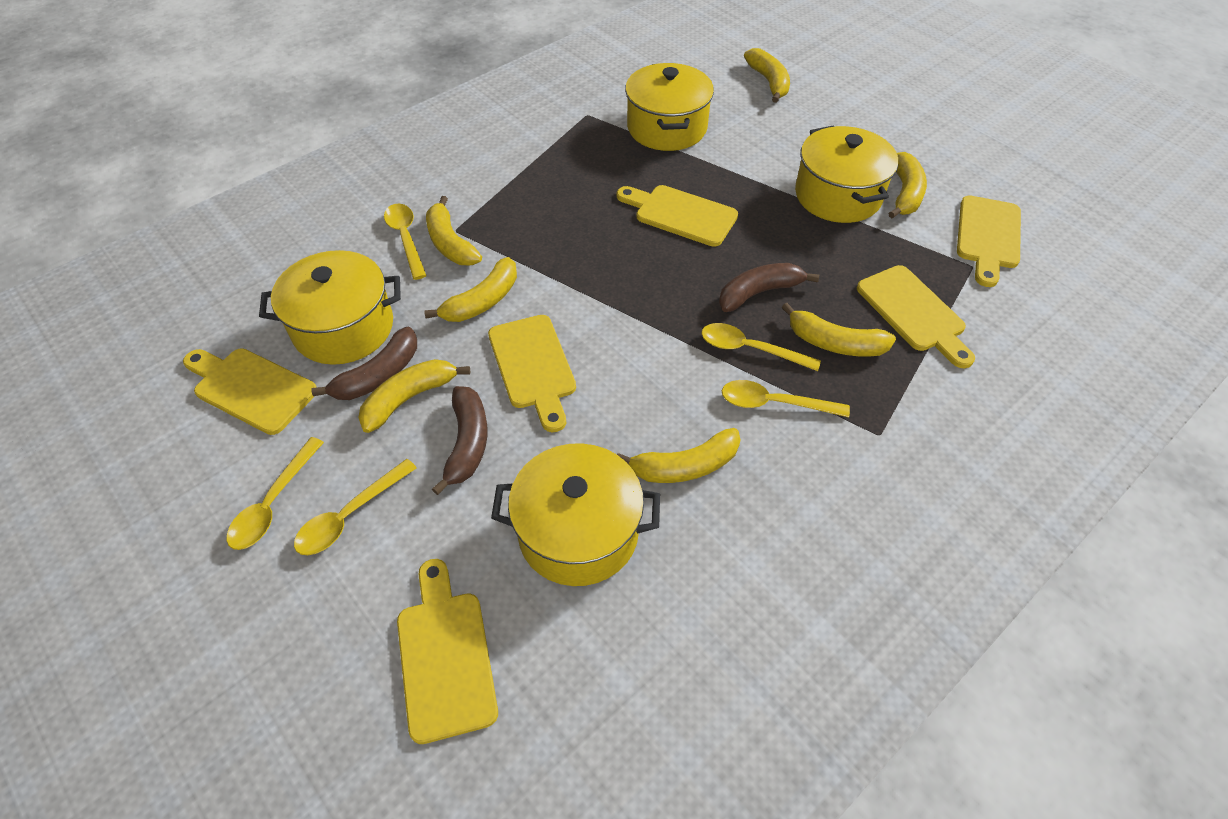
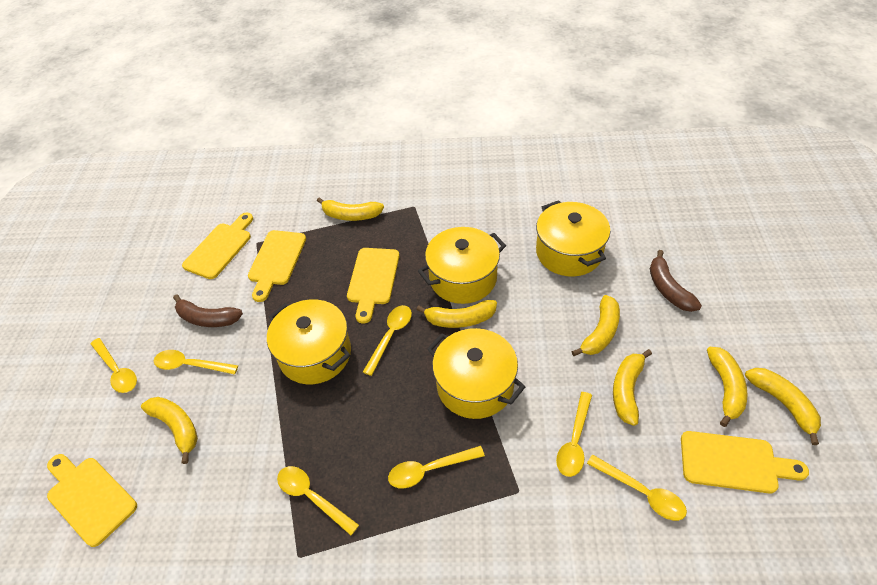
brown banana: 3 -> 2
yellow cutting board: 6 -> 5
yellow spoon: 5 -> 7

